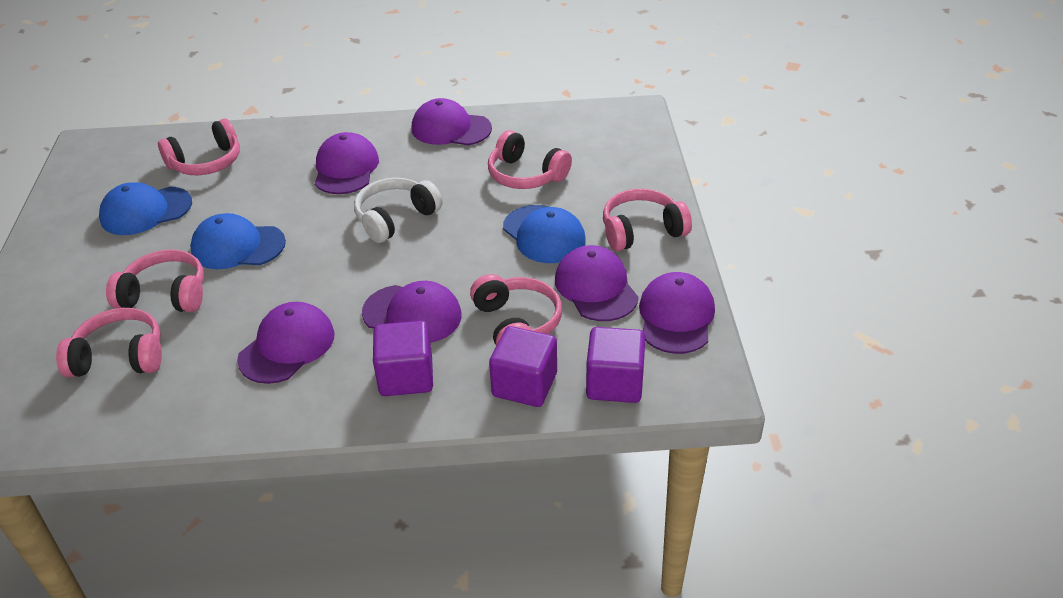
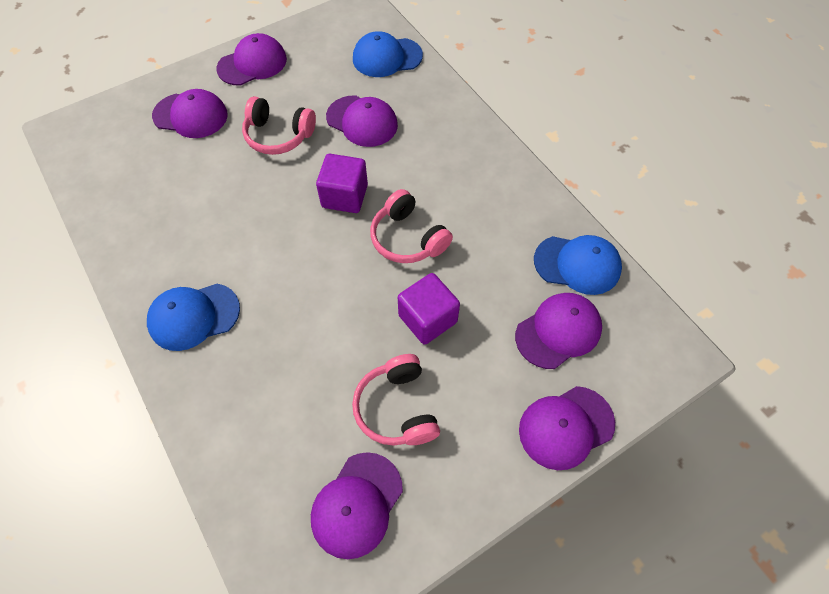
pink headphones: 6 -> 3
purple cube: 3 -> 2
white headphones: 1 -> 0

